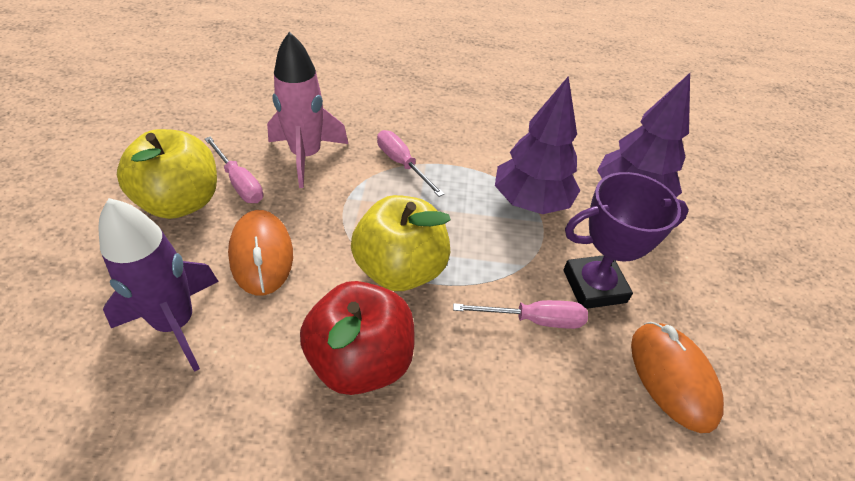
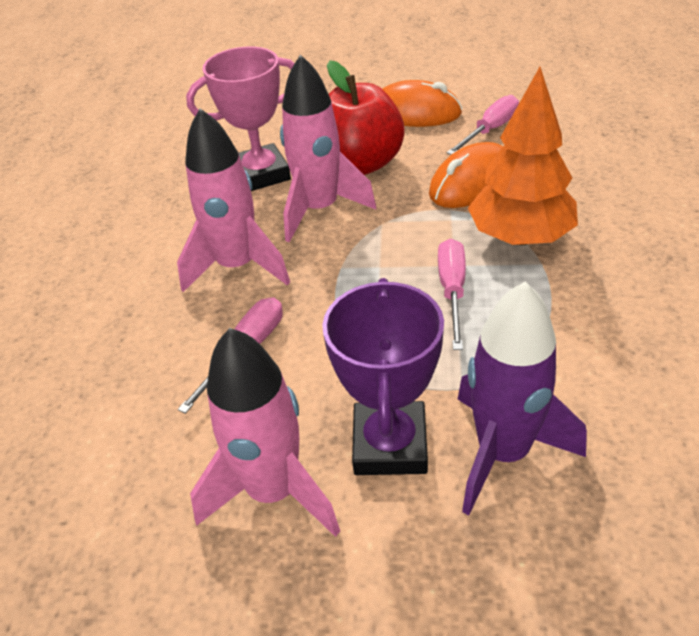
orange tree: 0 -> 1
pink rocket: 1 -> 3
pink trophy: 0 -> 1
purple tree: 2 -> 0
yellow apple: 2 -> 0

